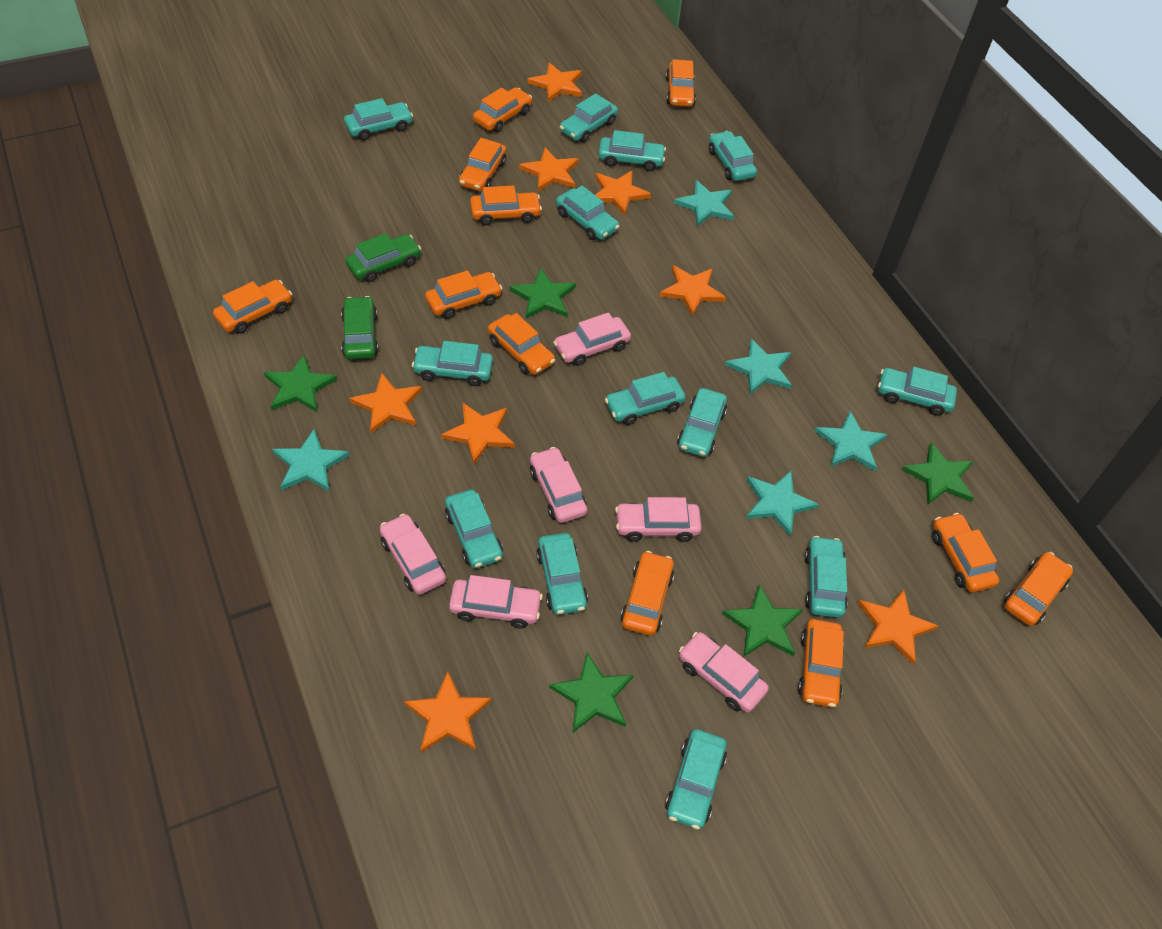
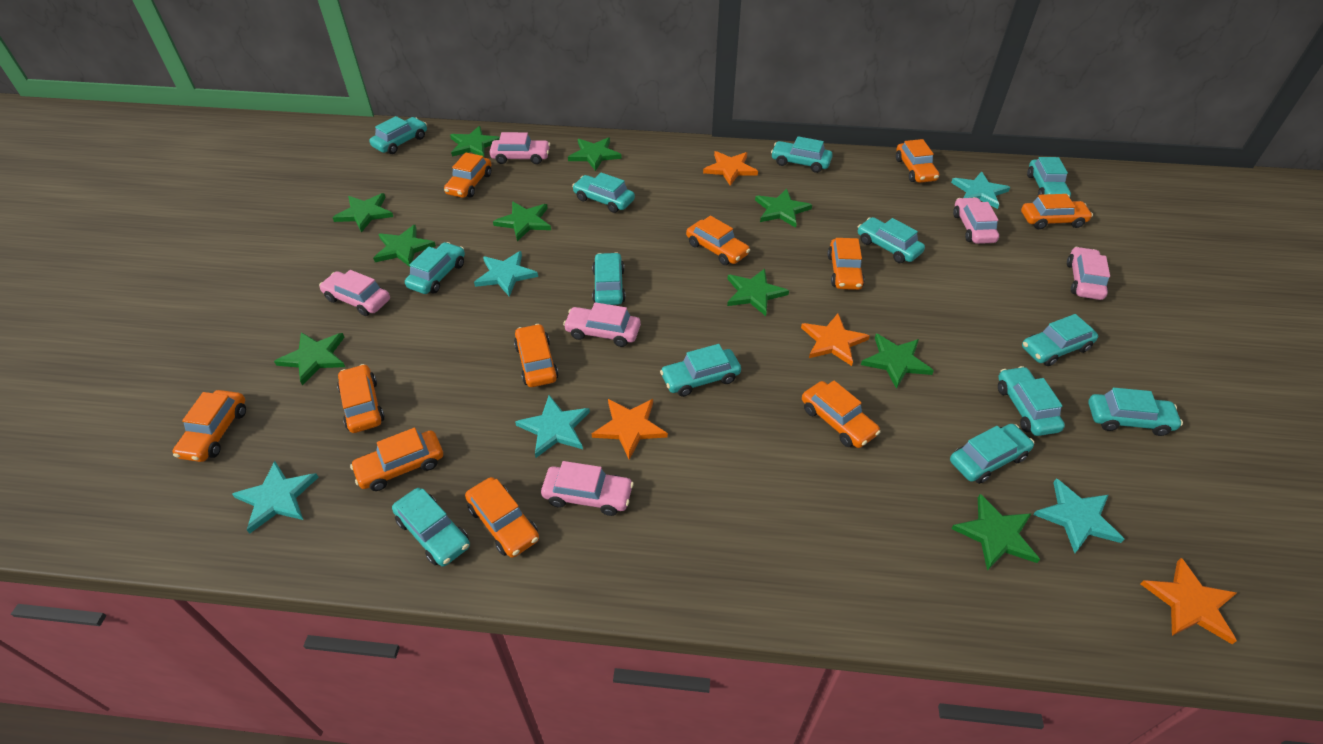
green car: 2 -> 0
green star: 5 -> 10
orange star: 8 -> 4

